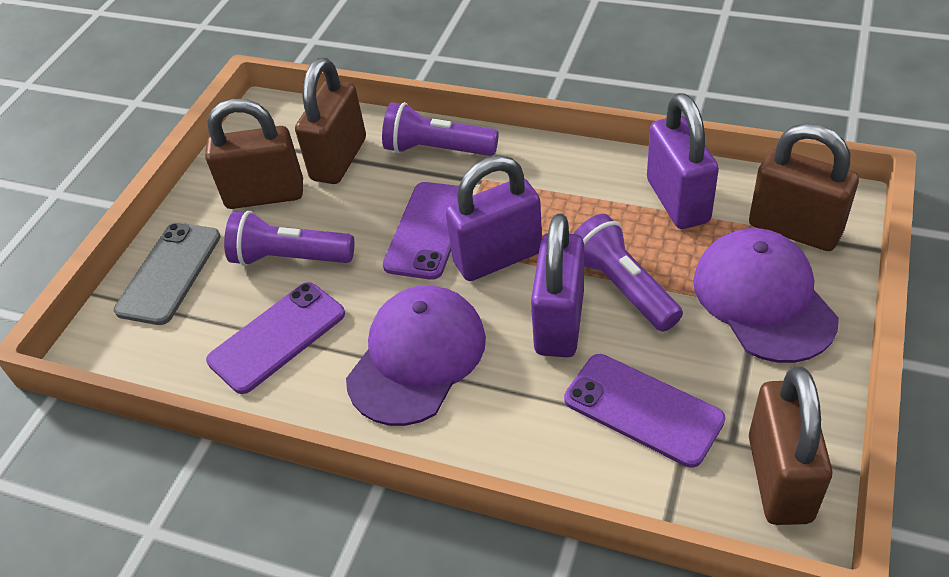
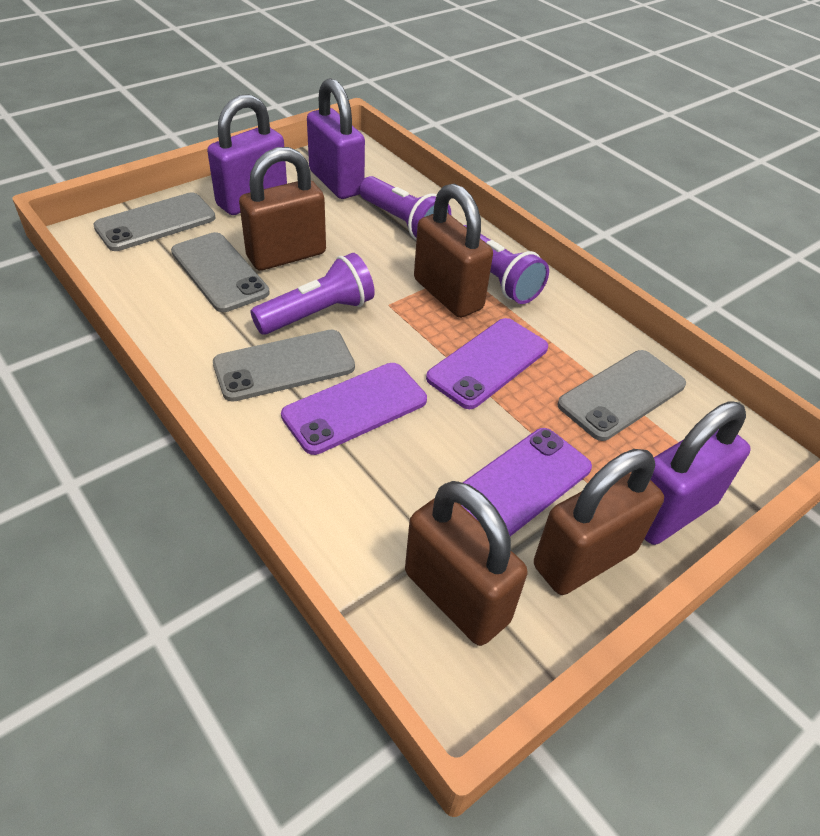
grey phone: 1 -> 4
purple cap: 2 -> 0

